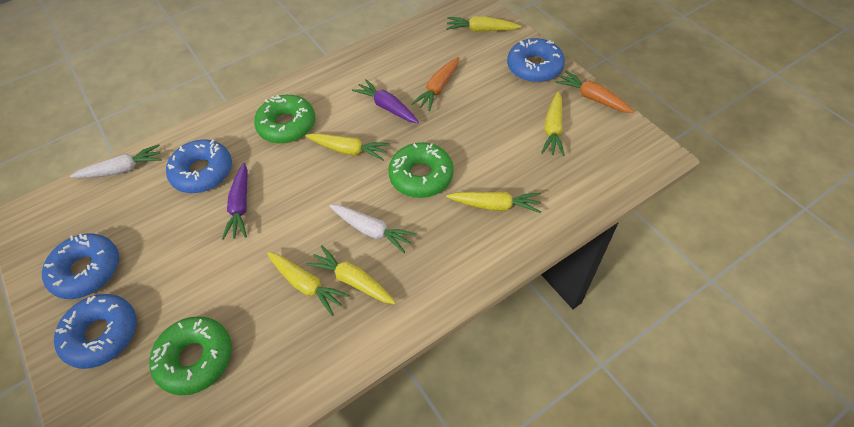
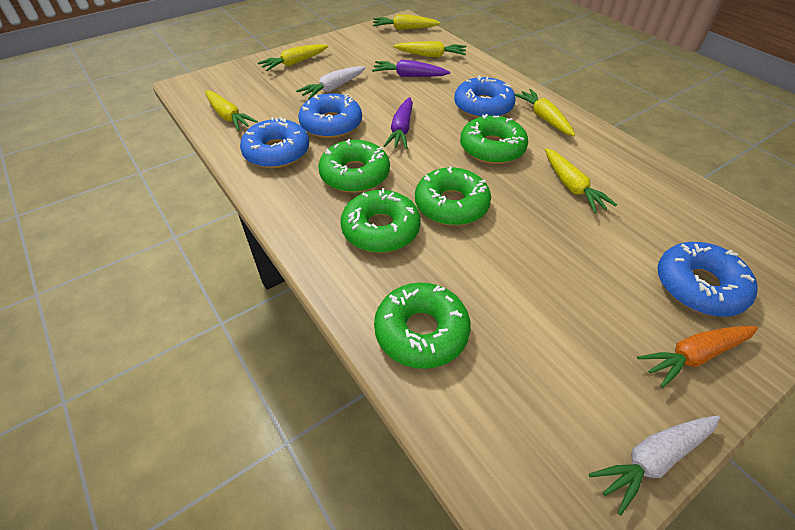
green donut: 3 -> 5
orange carrot: 2 -> 1

